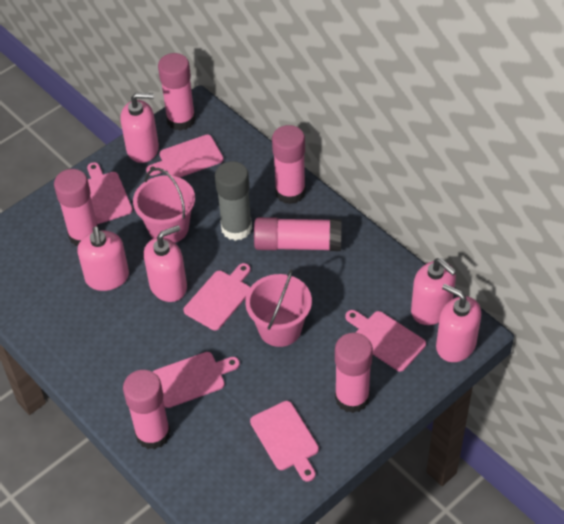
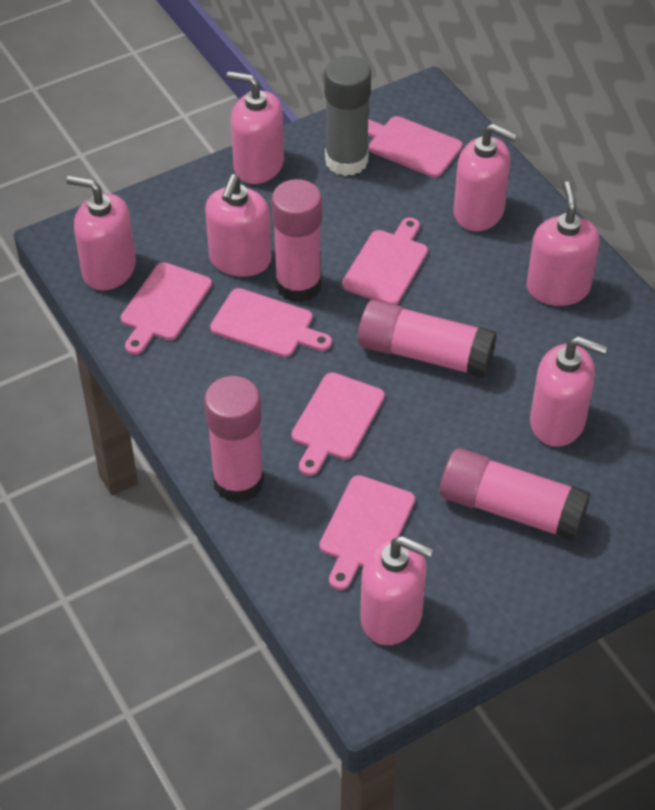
pink bucket: 2 -> 0
pink glue stick: 6 -> 4
pink soap dispenser: 5 -> 7

